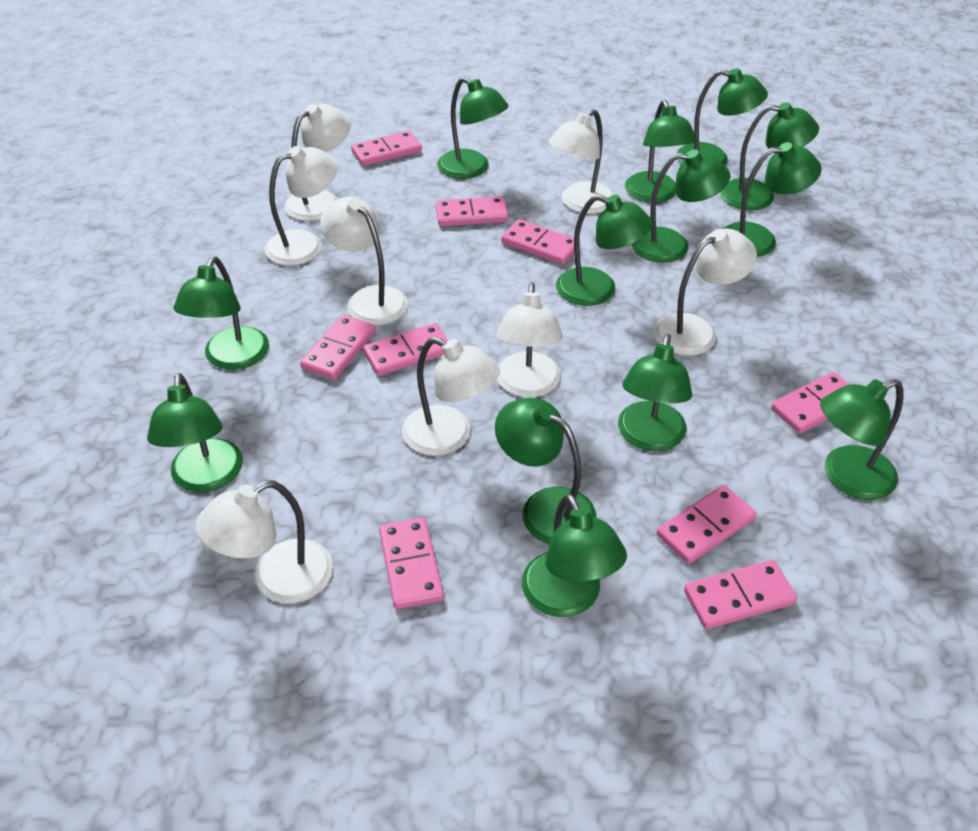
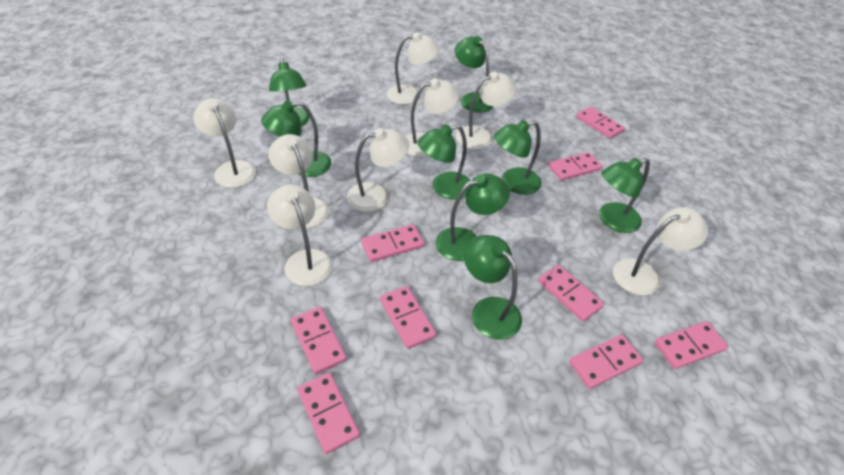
green lamp: 13 -> 8

